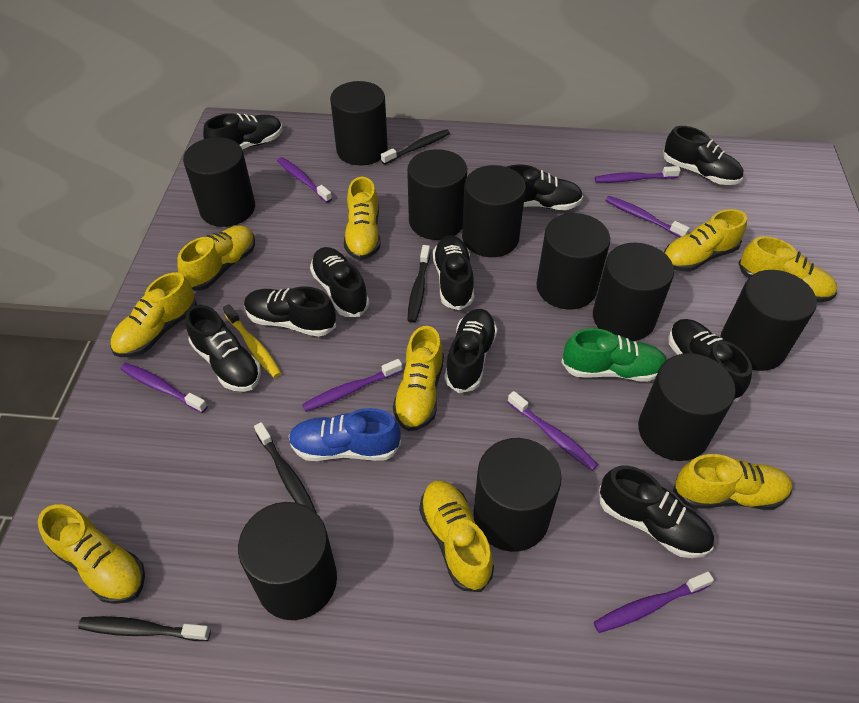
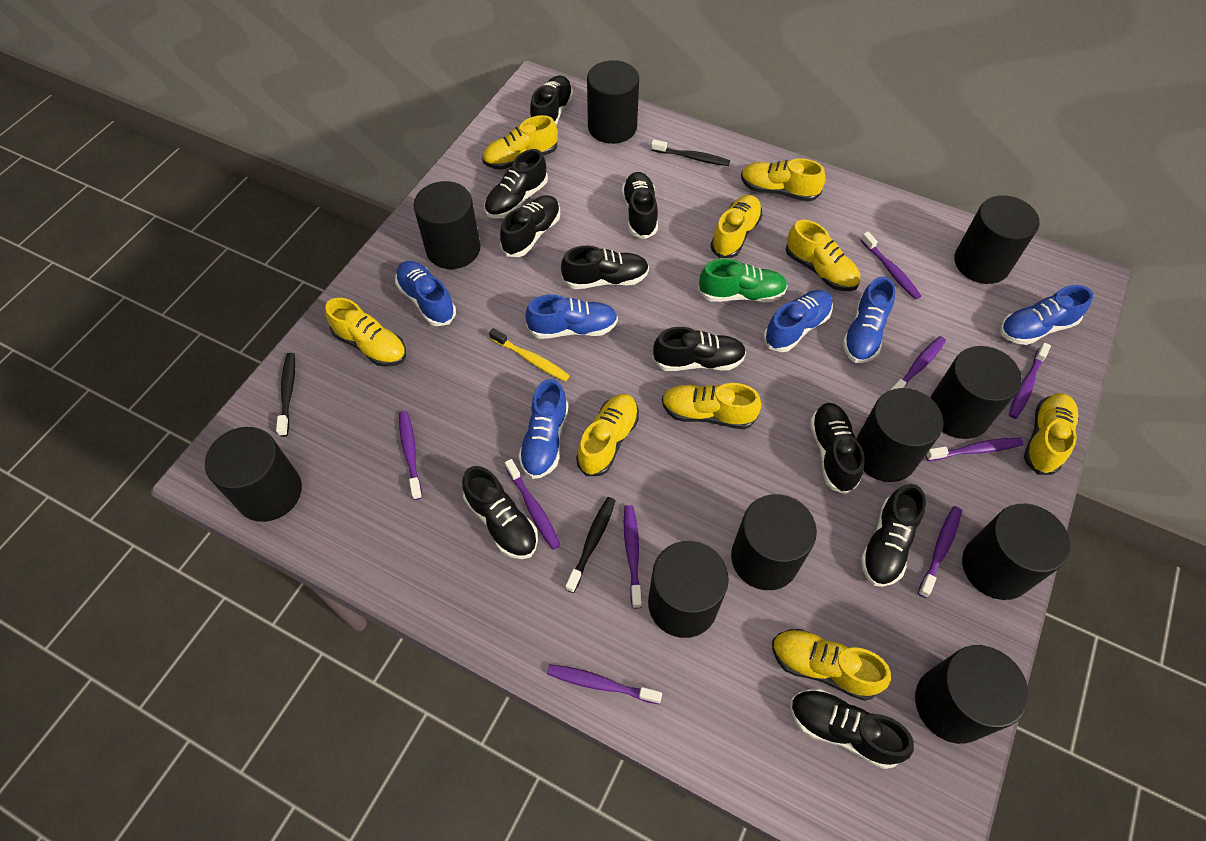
black toothbrush: 4 -> 3
blue shoe: 1 -> 6
purple toothbrush: 7 -> 9

